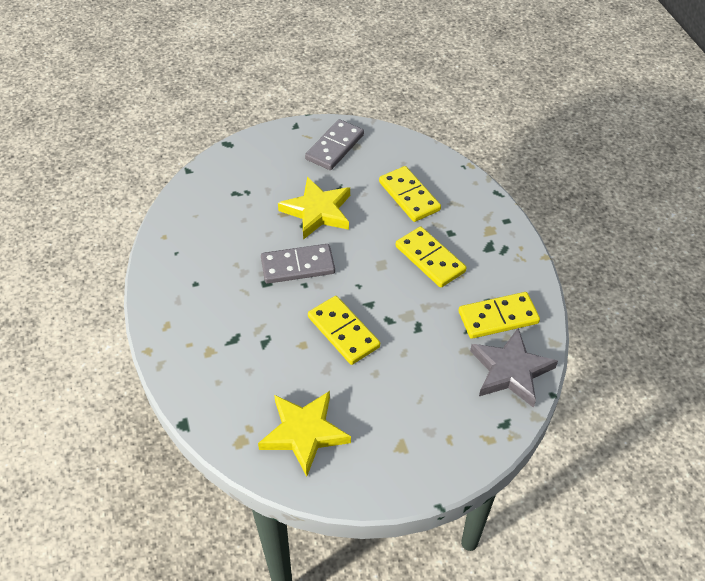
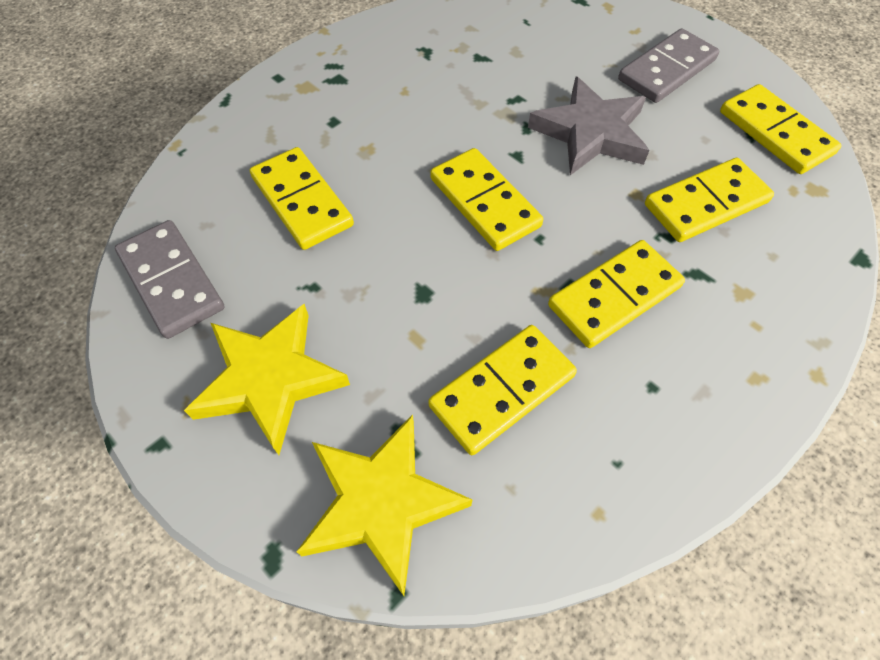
yellow domino: 4 -> 6

